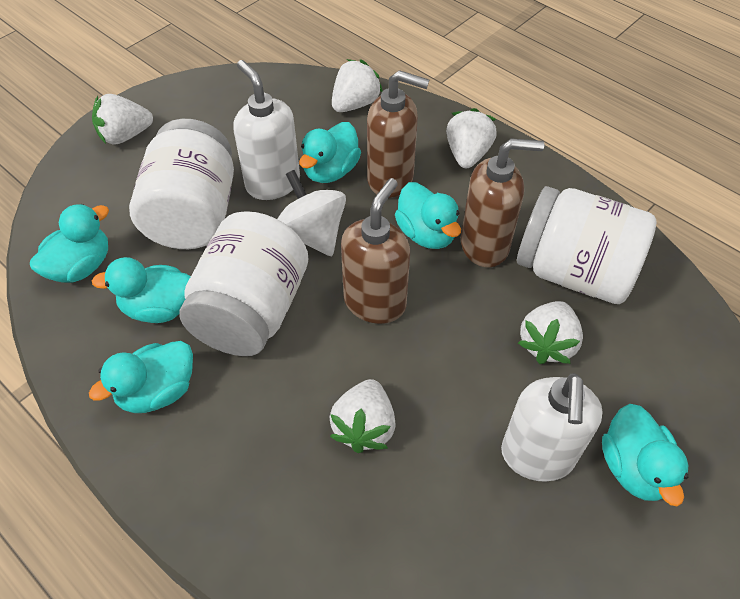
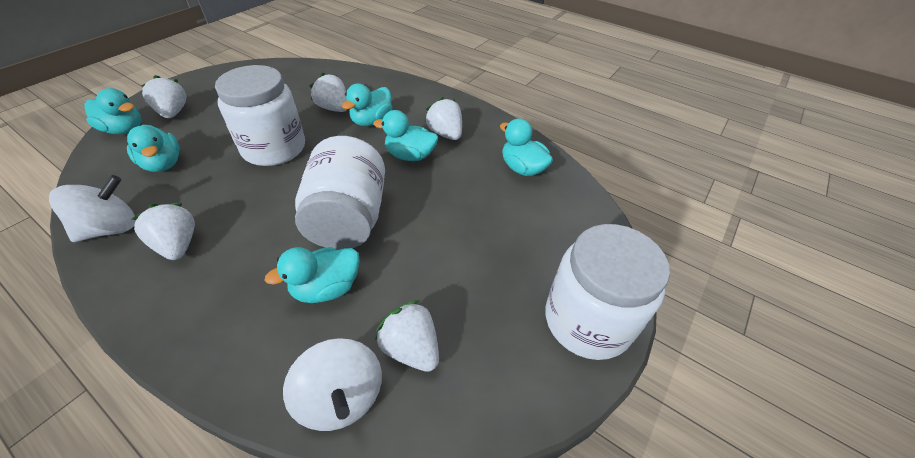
brown soap dispenser: 3 -> 0
white soap dispenser: 2 -> 0
white spinning top: 1 -> 2

